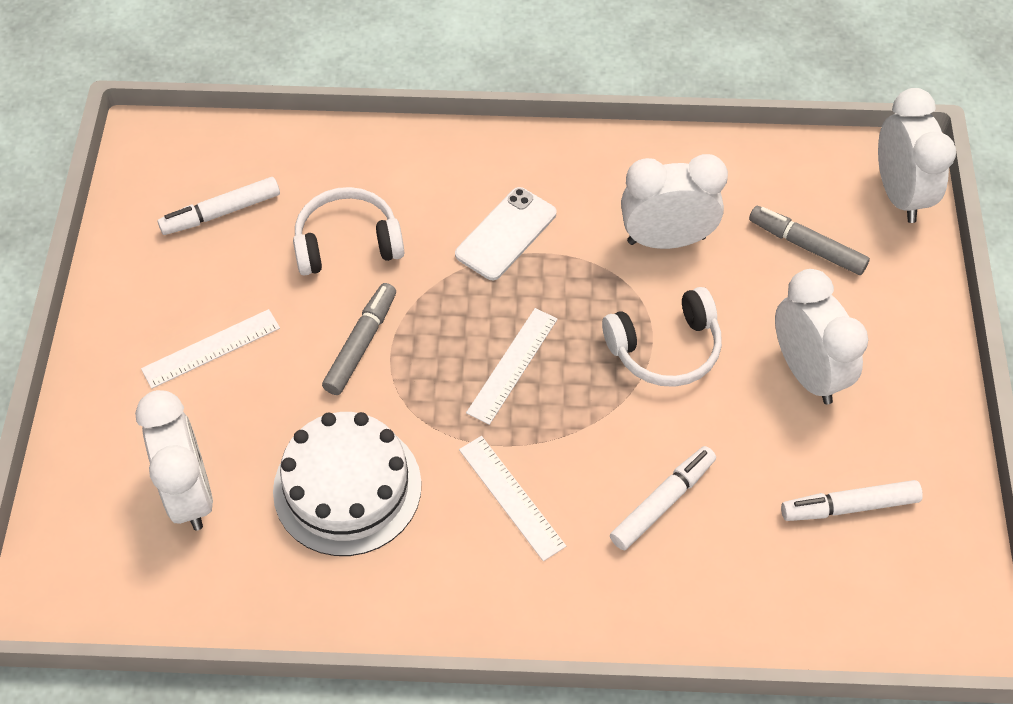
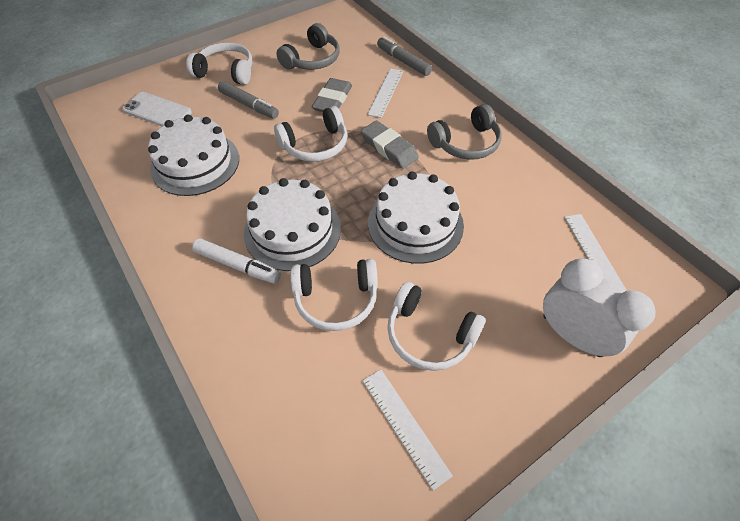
grey eraser: 0 -> 2
grey headphones: 0 -> 2
white cake: 1 -> 3
white clock: 4 -> 1
white headphones: 2 -> 4
white marker: 3 -> 1

